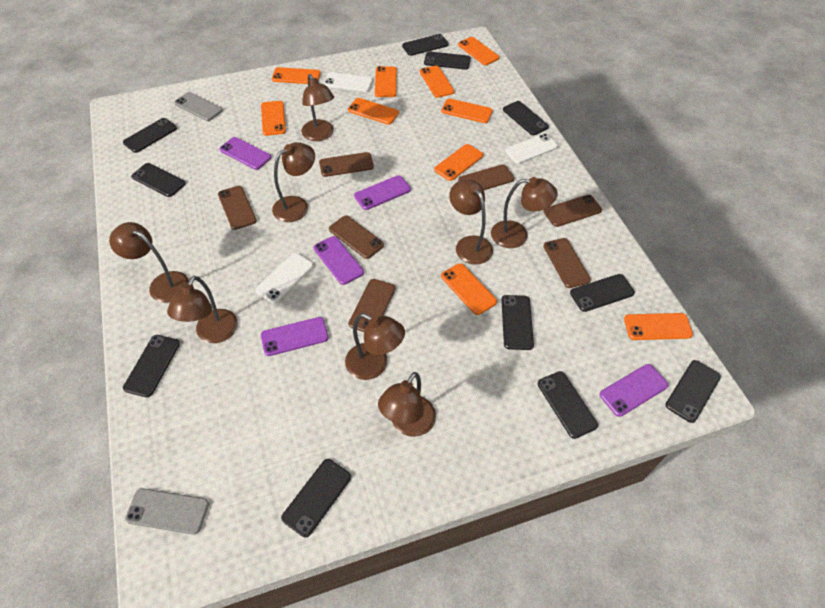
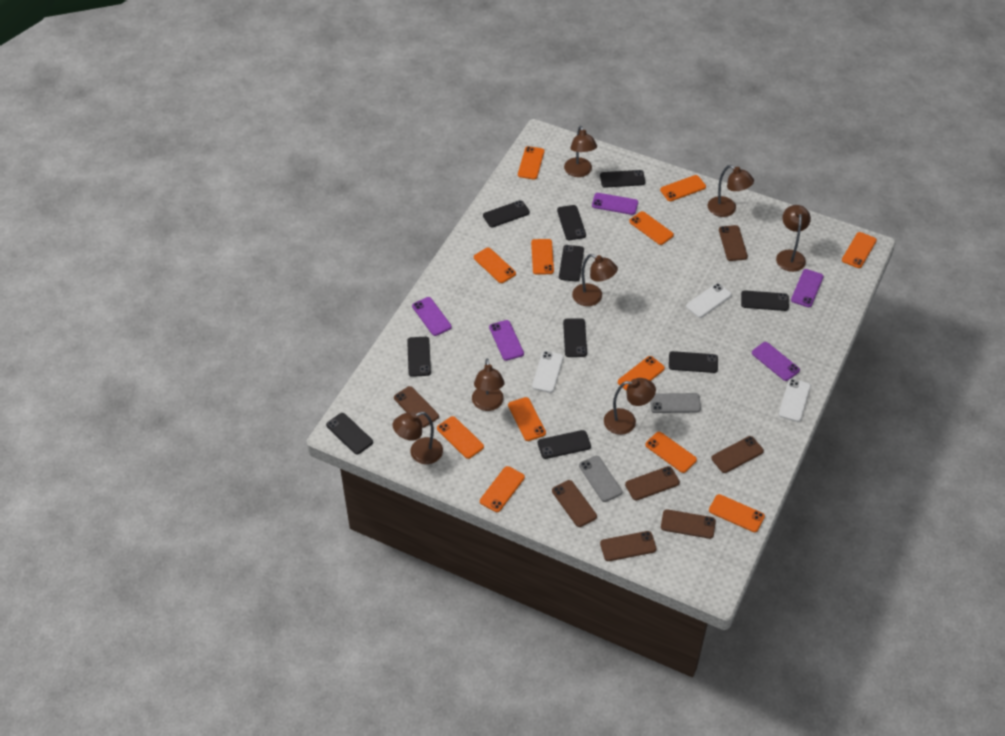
black phone: 11 -> 10
brown lamp: 8 -> 7
orange phone: 10 -> 12

